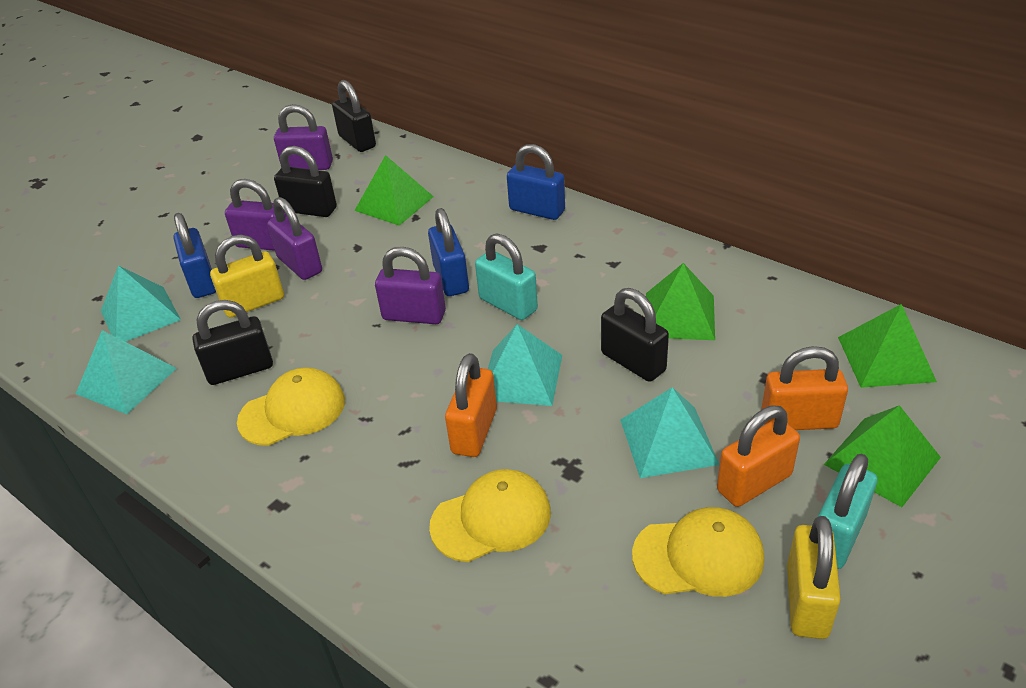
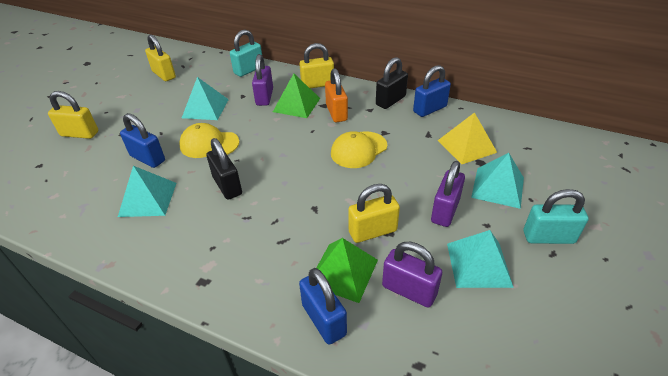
black padlock: 4 -> 2
green pyramid: 4 -> 2
orange padlock: 3 -> 1
purple padlock: 4 -> 3
yellow cap: 3 -> 2
yellow padlock: 2 -> 4
yellow pyramid: 0 -> 1

